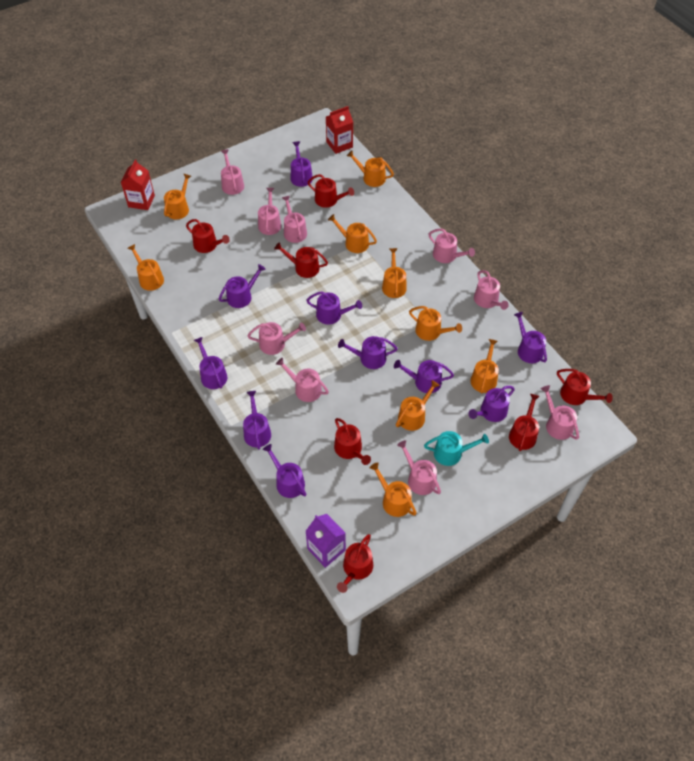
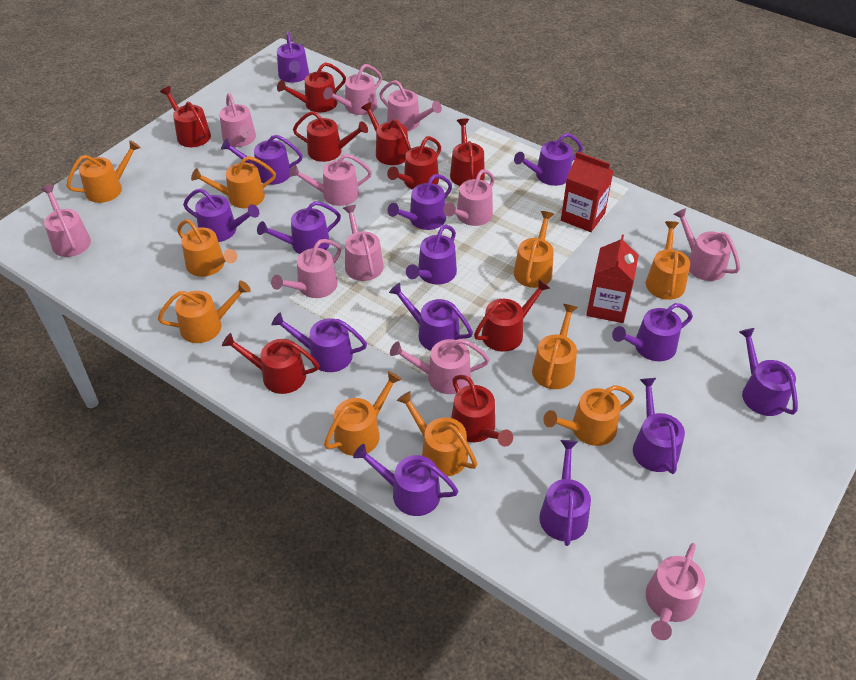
orange watering can: 9 -> 10
pink watering can: 9 -> 11
purple carton: 1 -> 0
purple watering can: 10 -> 14
red watering can: 7 -> 9
turquoise watering can: 1 -> 0

